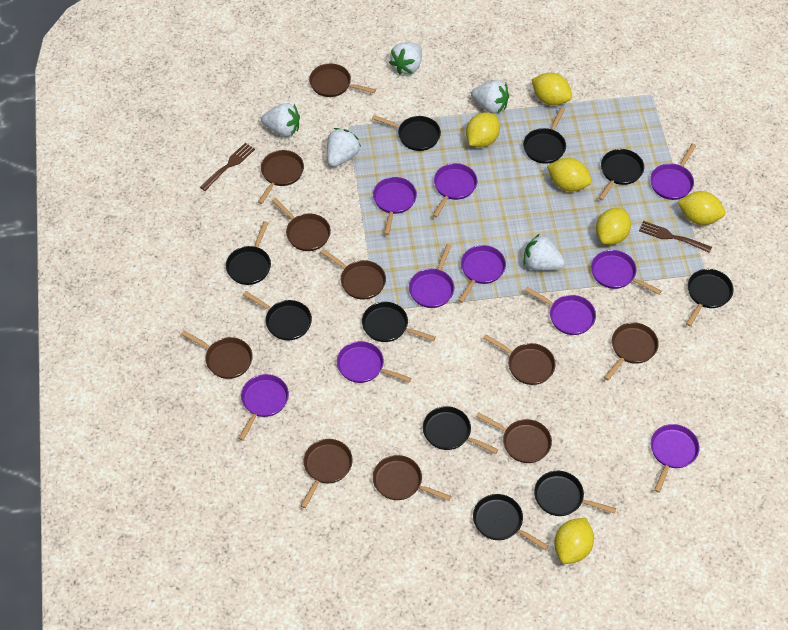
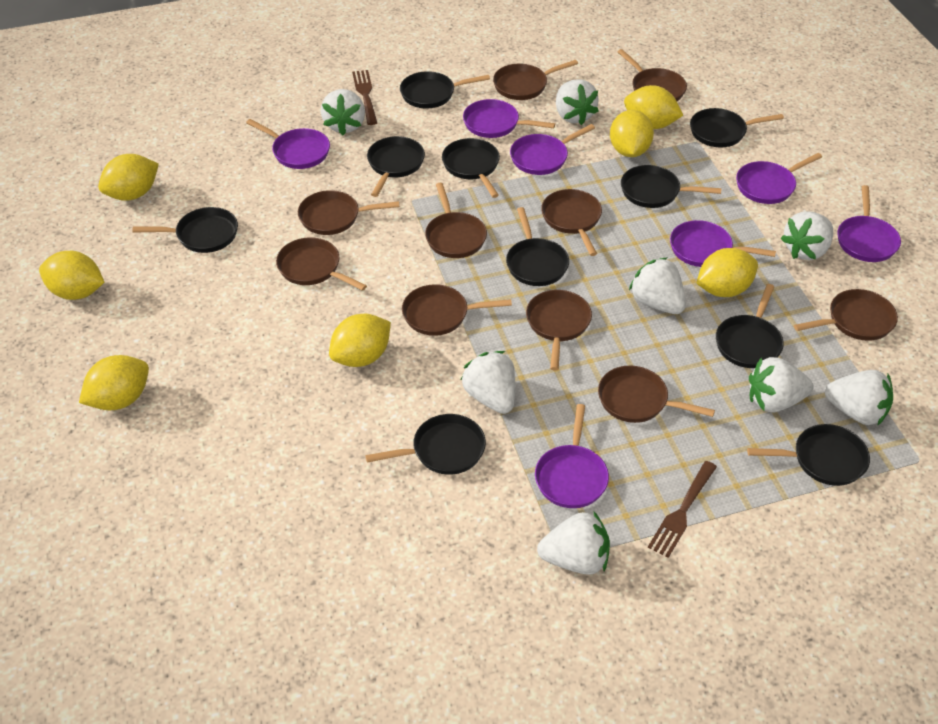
purple pan: 10 -> 7
white strawberry: 5 -> 8
yellow lemon: 6 -> 7

